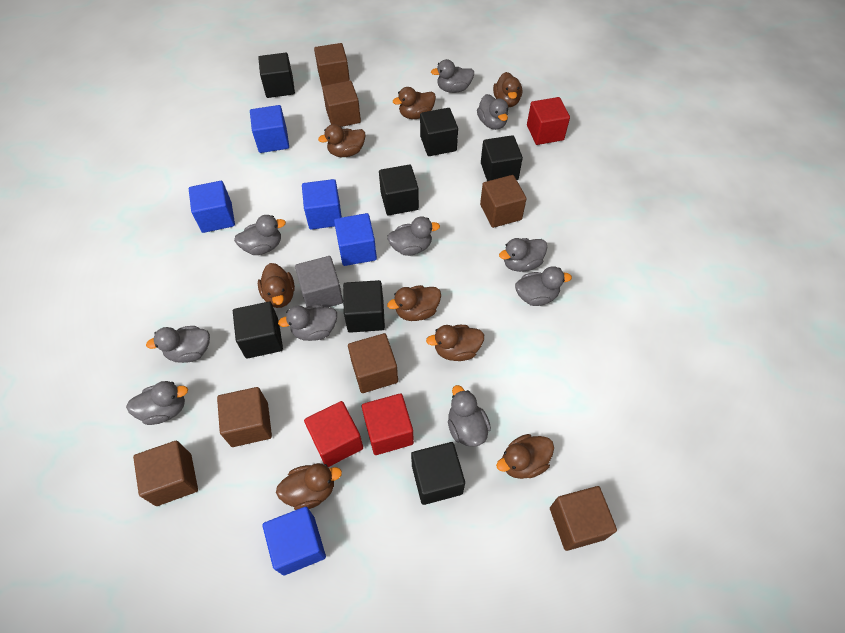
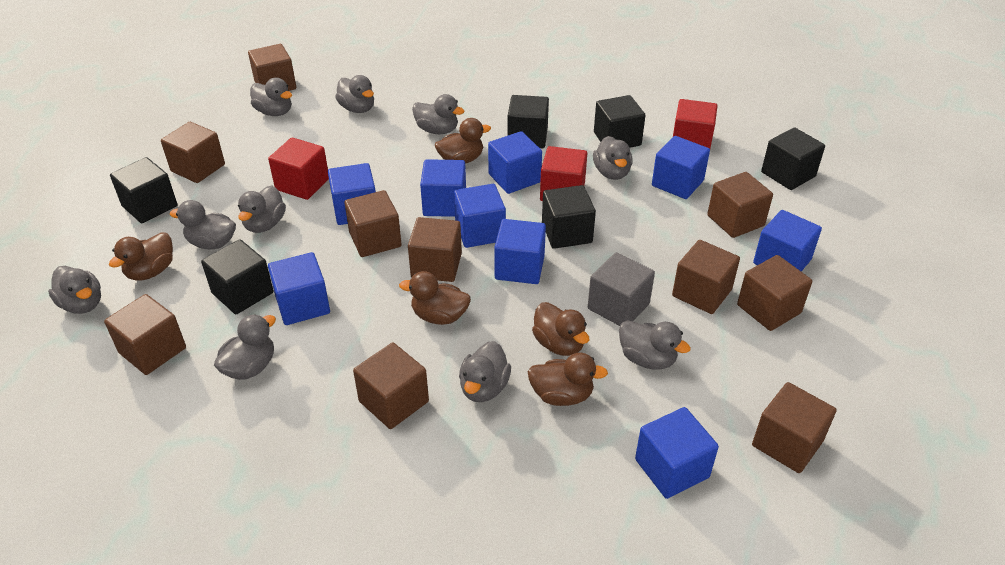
black cube: 7 -> 6
blue cube: 5 -> 9
brown cube: 7 -> 10
brown duck: 8 -> 5

